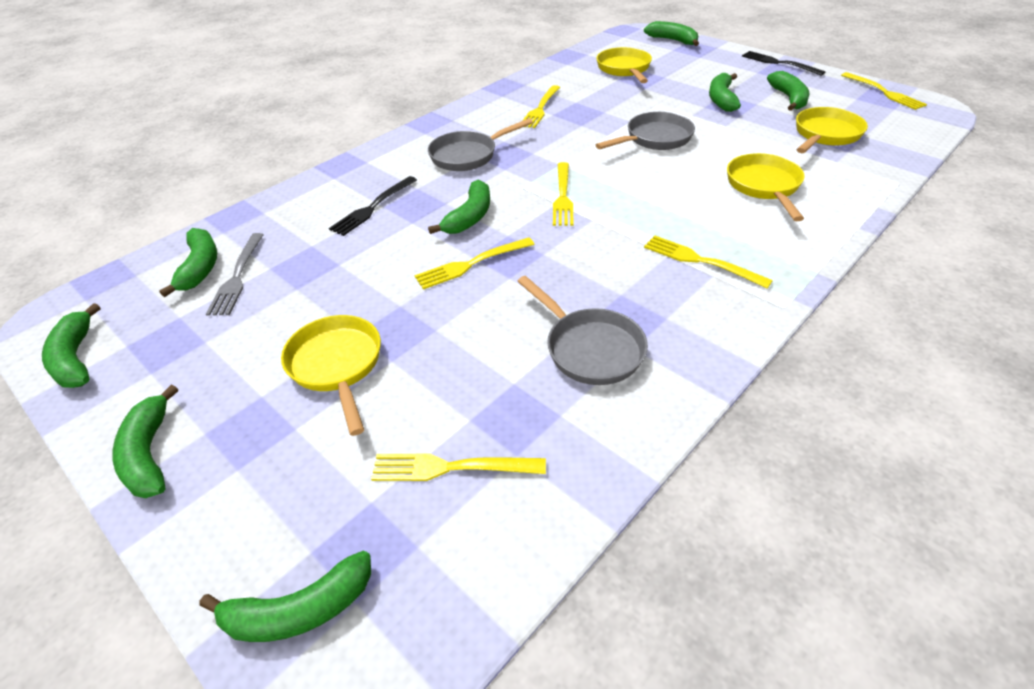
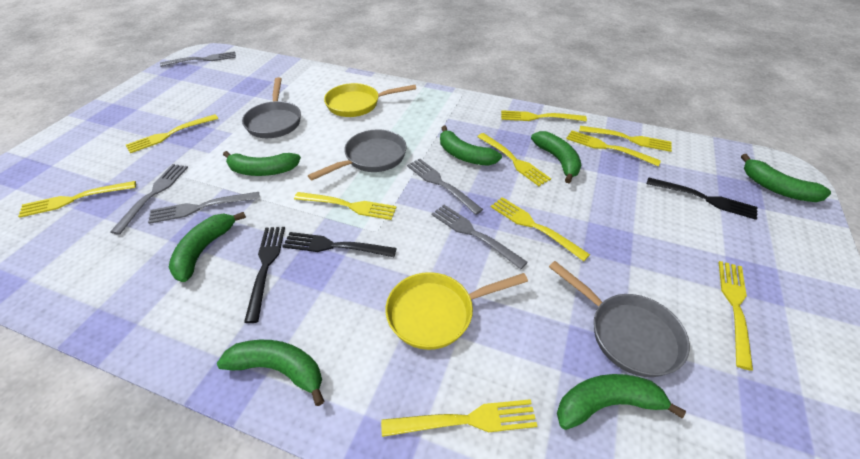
black fork: 2 -> 3
green banana: 8 -> 7
grey fork: 1 -> 5
yellow fork: 6 -> 10
yellow pan: 4 -> 2

